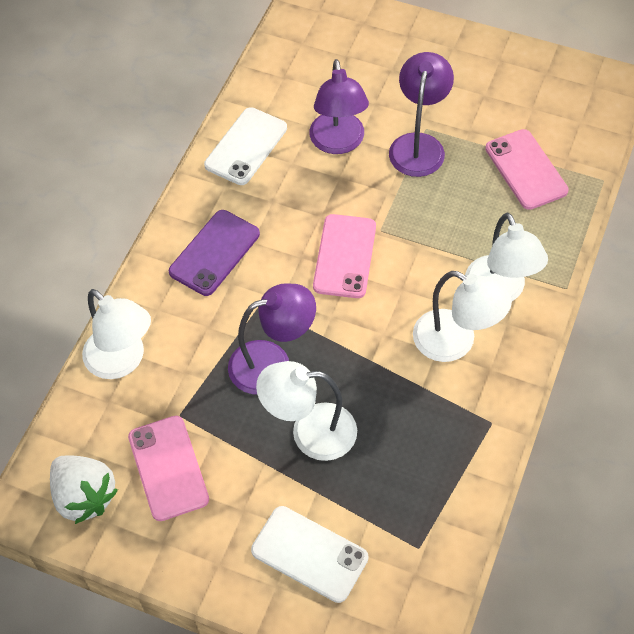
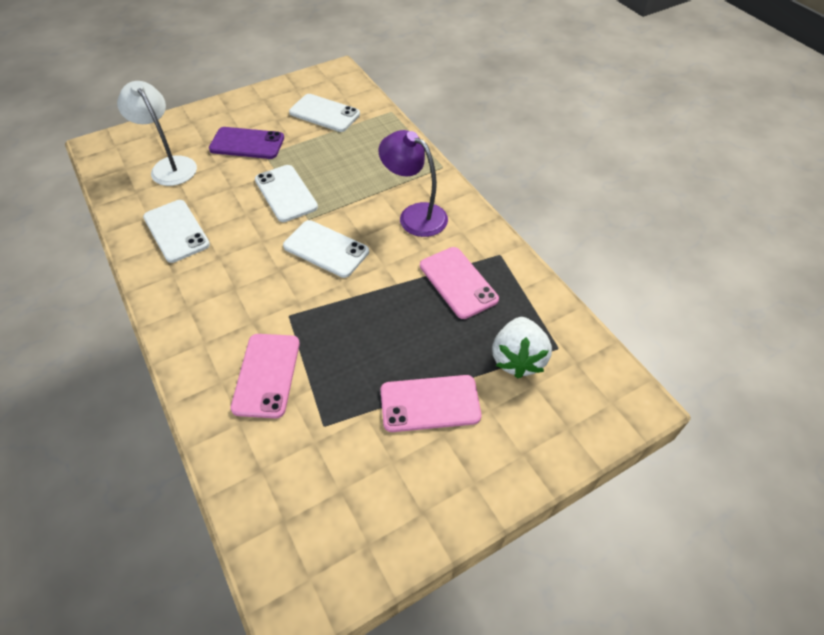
purple lamp: 3 -> 1
white lamp: 4 -> 1
white phone: 2 -> 4

